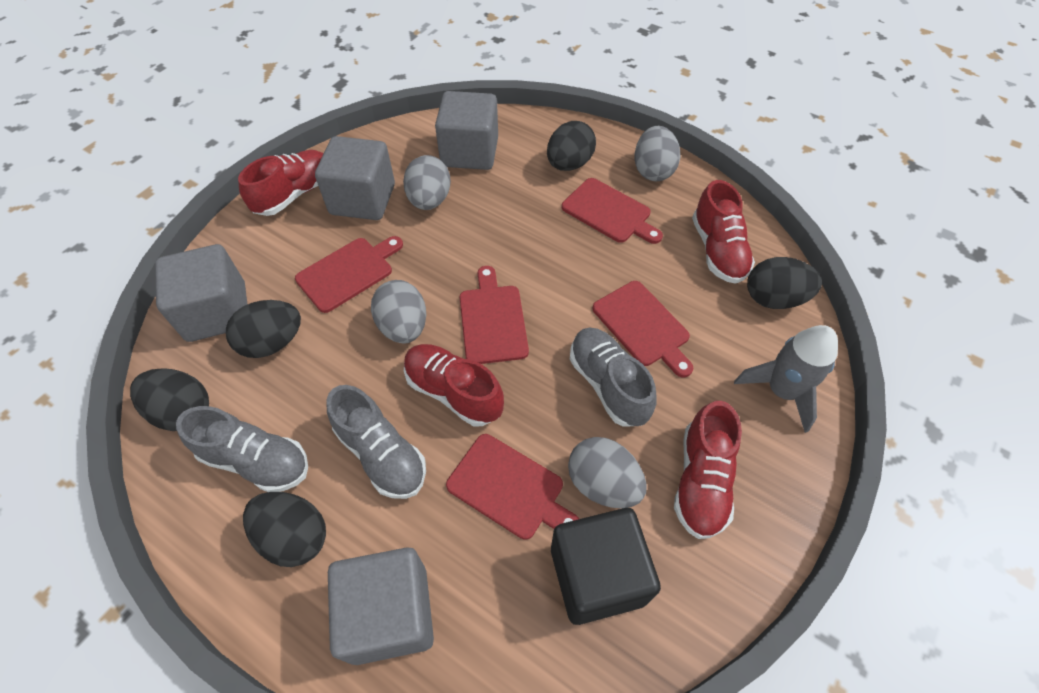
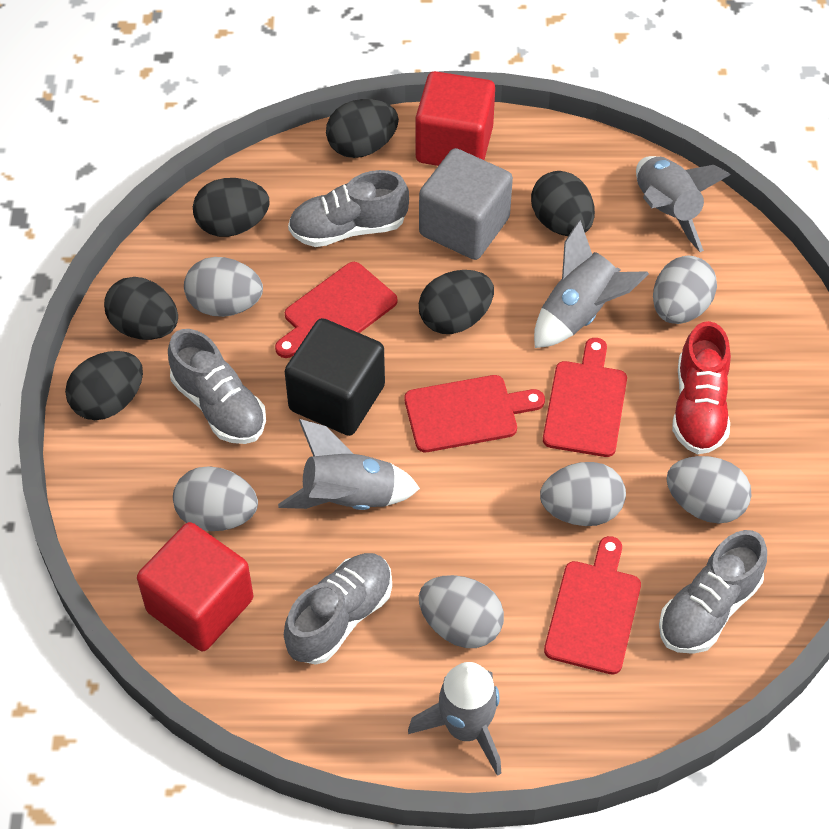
black egg: 5 -> 6
grey cube: 4 -> 1
grey egg: 4 -> 6
grey rocket: 1 -> 4
grey shoe: 3 -> 4
red cube: 0 -> 2
red cutting board: 5 -> 4
red shoe: 4 -> 1

